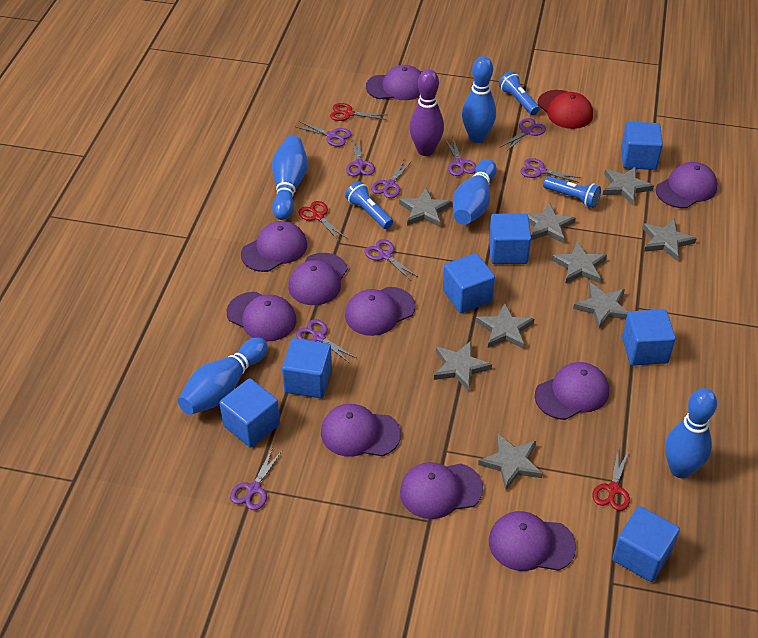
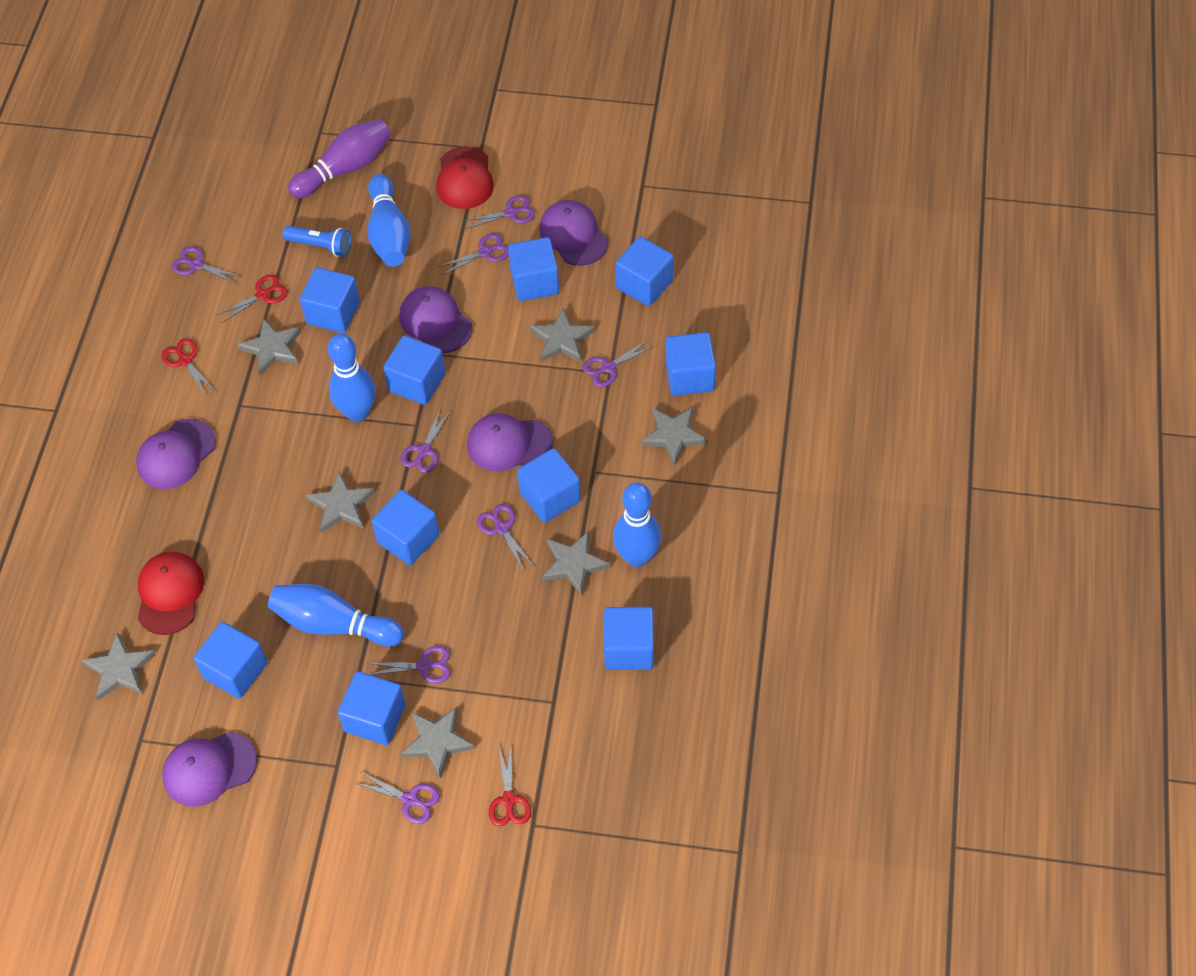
blue bowling pin: 5 -> 4
blue cube: 7 -> 10
blue flashlight: 3 -> 1
grey star: 9 -> 7
purple cap: 10 -> 5
purple scissors: 9 -> 8
red cap: 1 -> 2

